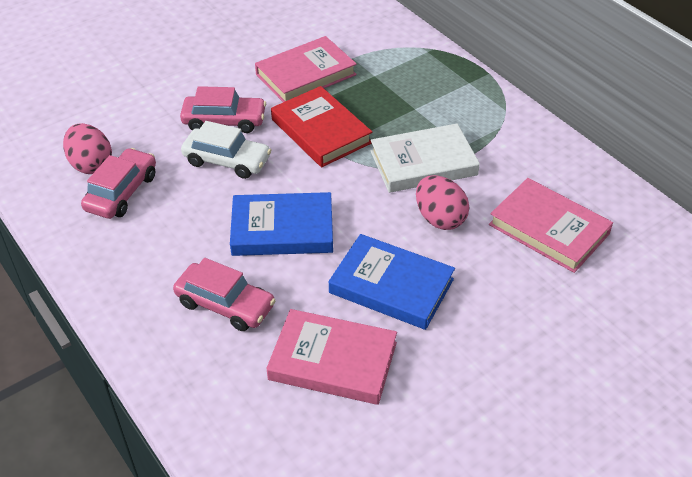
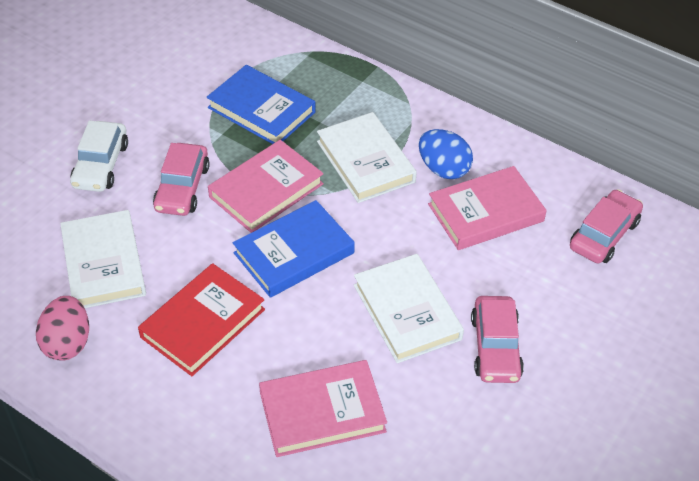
blue egg: 0 -> 1
pink egg: 2 -> 1
white book: 1 -> 3

